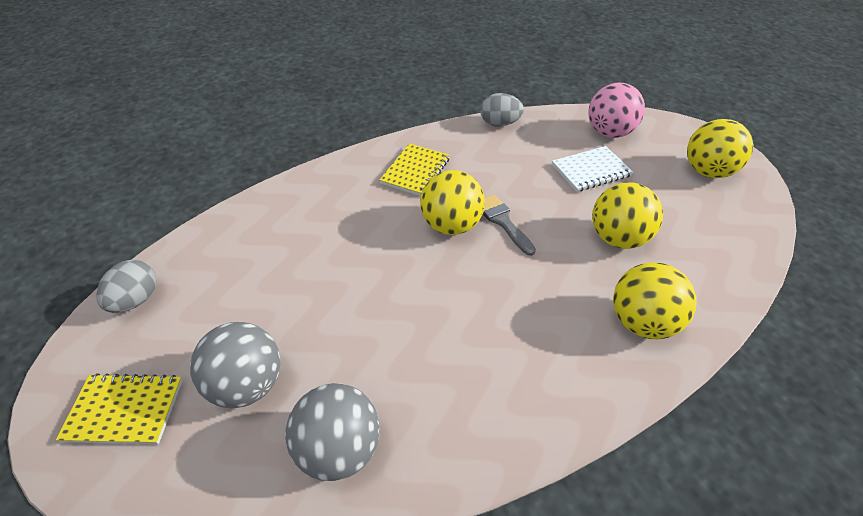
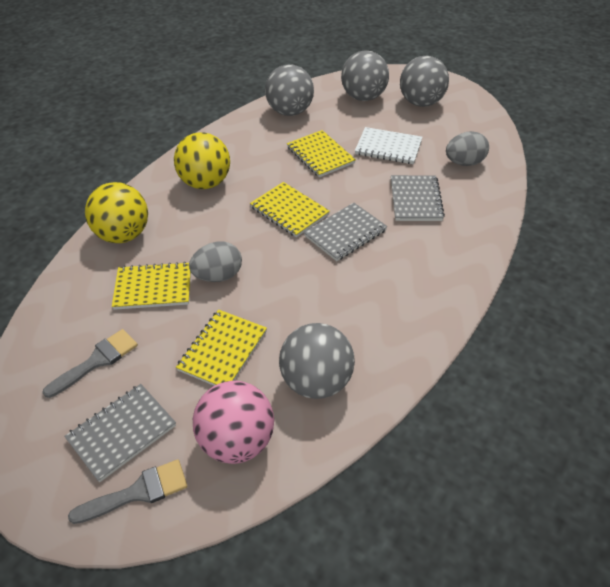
grey ball: 2 -> 4
grey brush: 1 -> 2
grey notebook: 0 -> 3
yellow ball: 4 -> 2
yellow notebook: 2 -> 4

